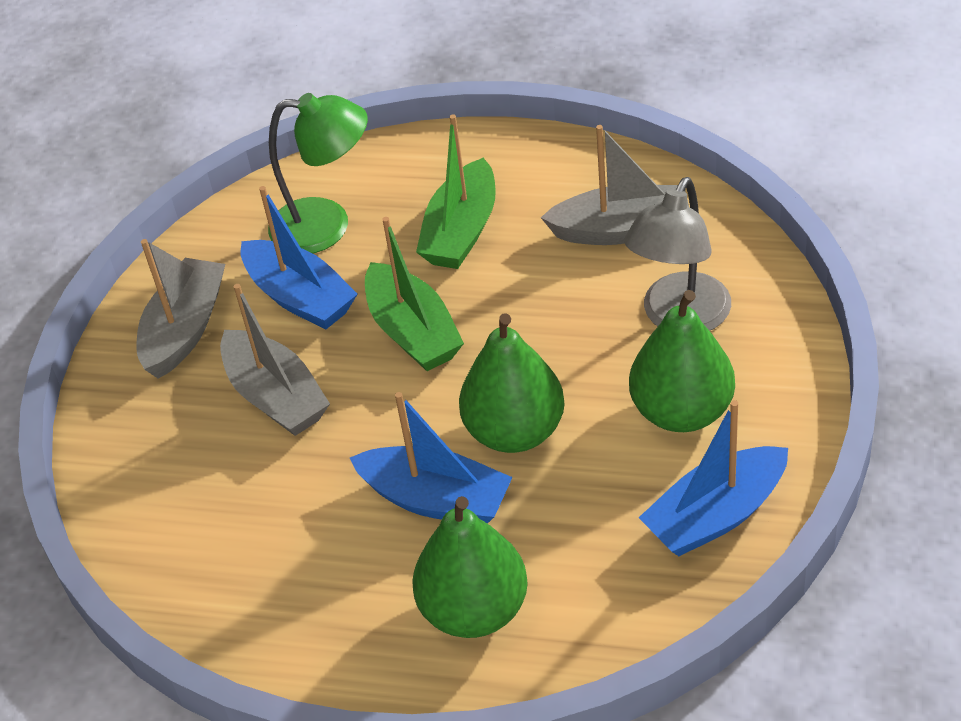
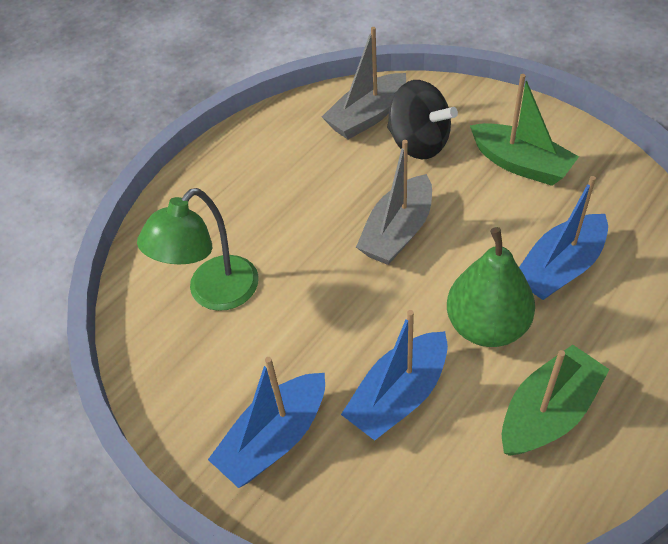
black spinning top: 0 -> 1
green pear: 3 -> 1
grey boat: 3 -> 2
grey lamp: 1 -> 0

